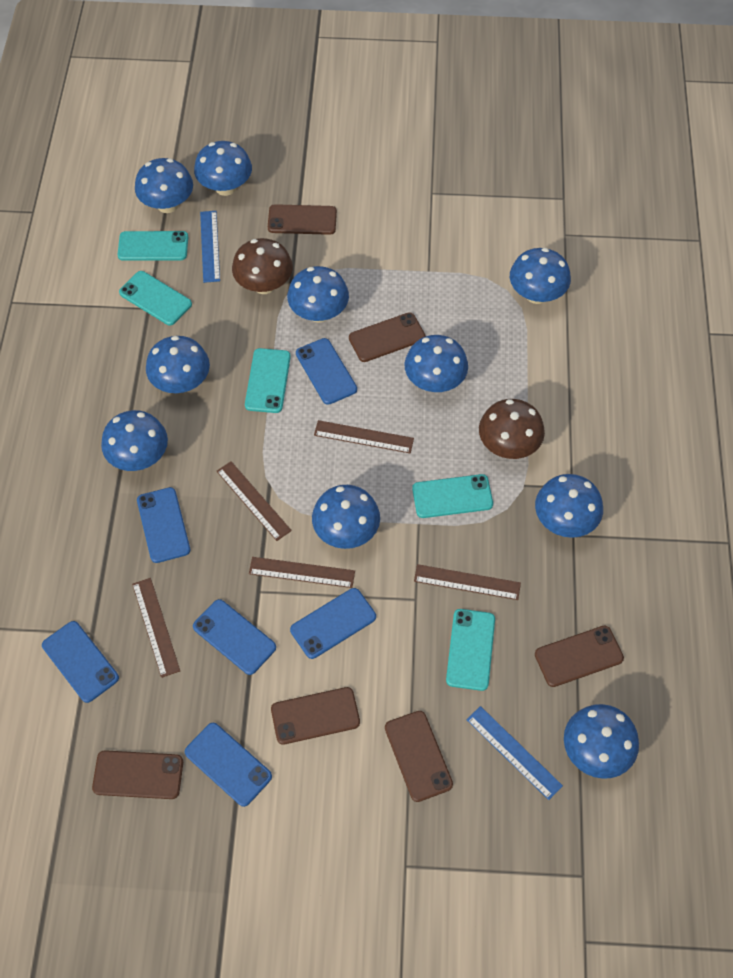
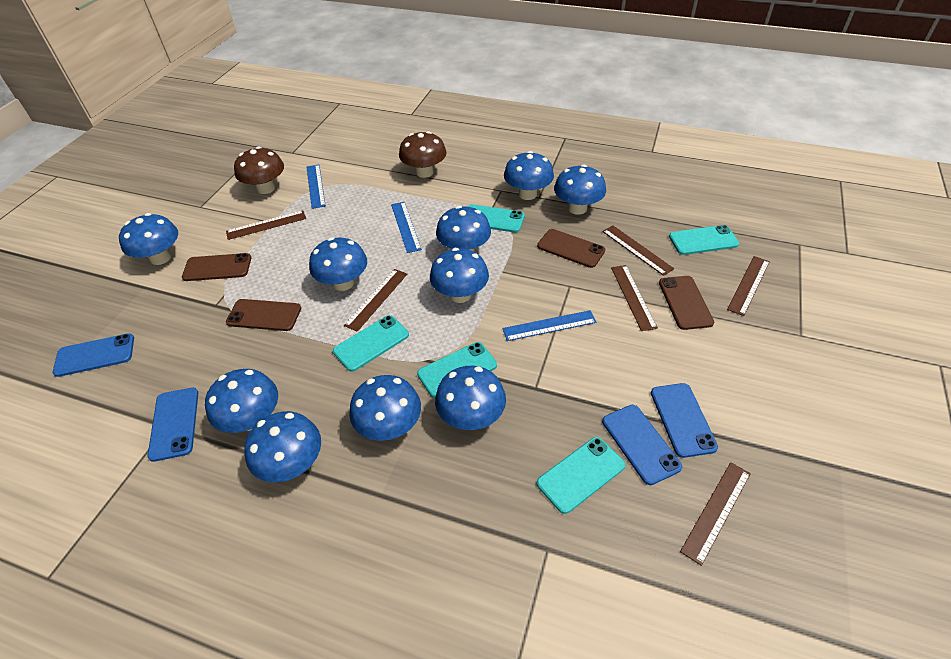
blue phone: 6 -> 4
blue ruler: 2 -> 3
brown phone: 6 -> 4
brown ruler: 5 -> 6

